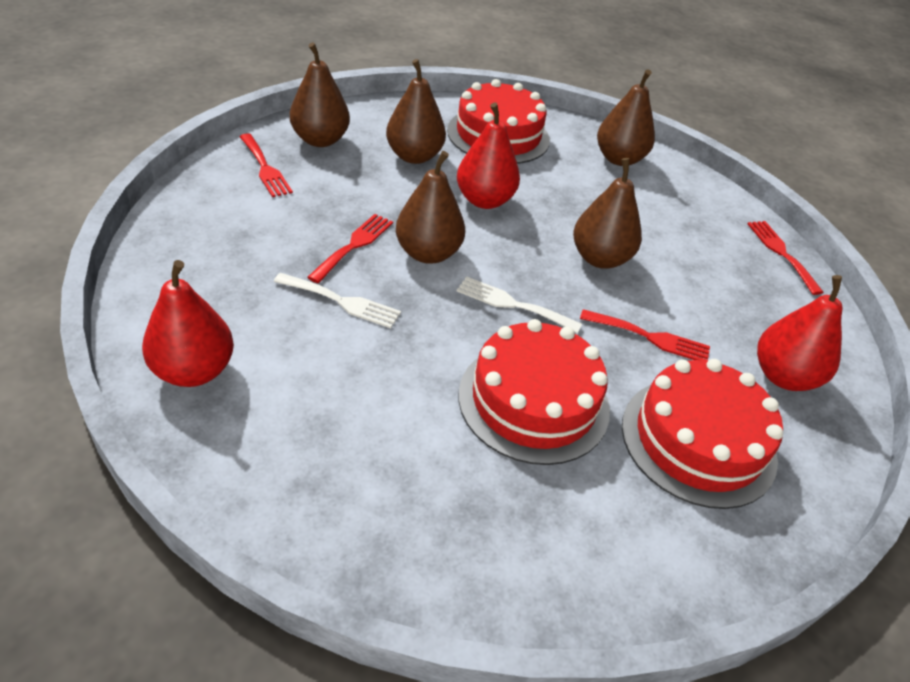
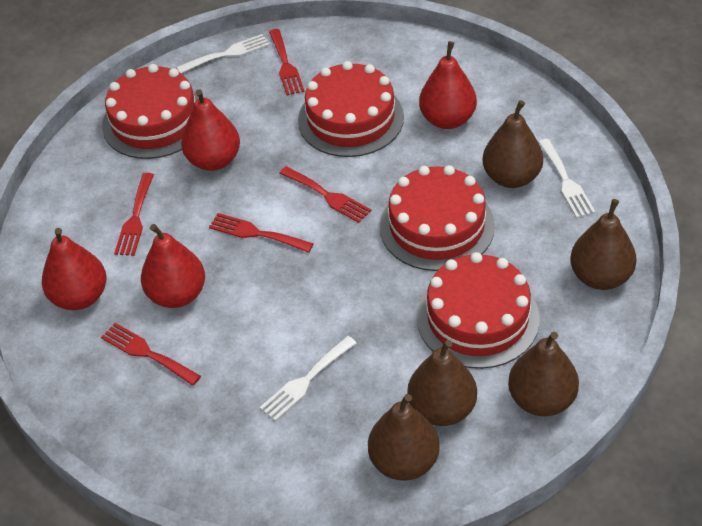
red cake: 3 -> 4
red fork: 4 -> 5
red pear: 3 -> 4
white fork: 2 -> 3

